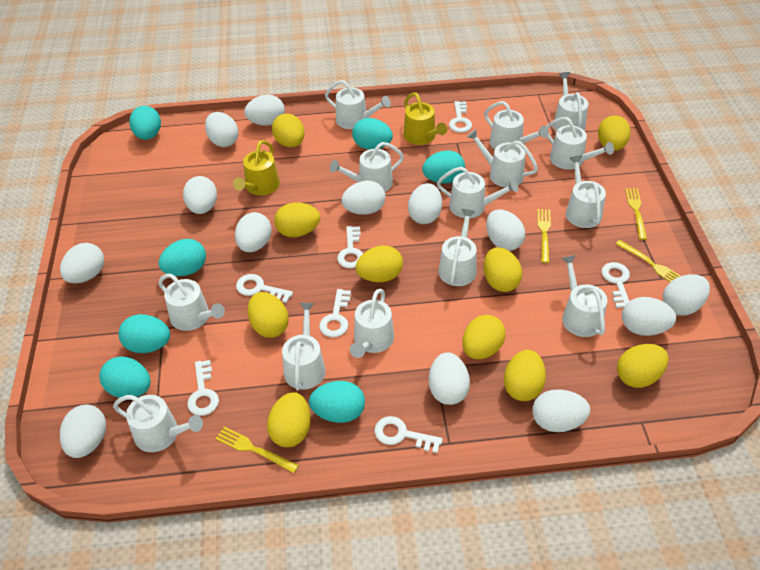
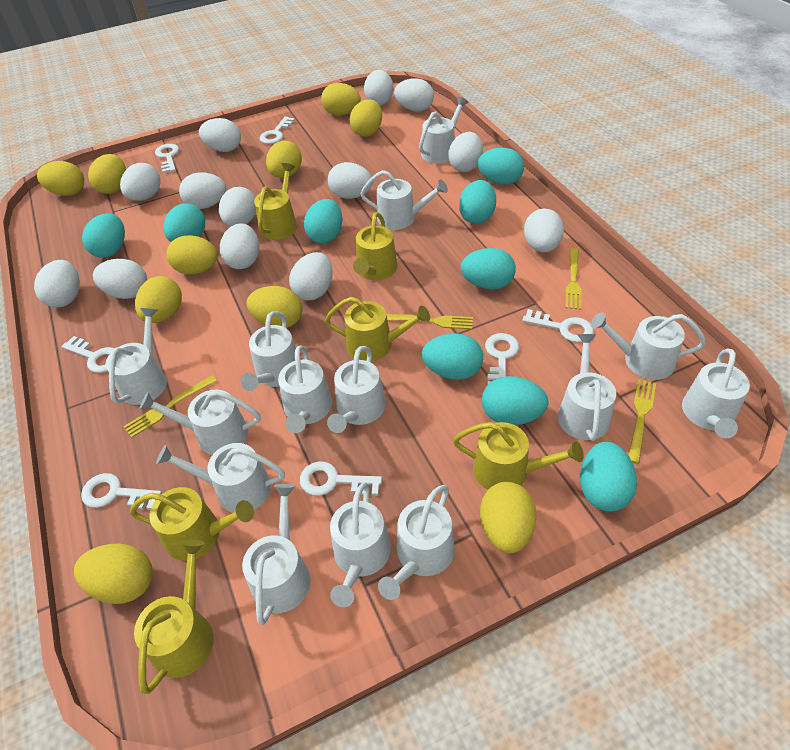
turquoise egg: 7 -> 9
yellow watering can: 2 -> 6

